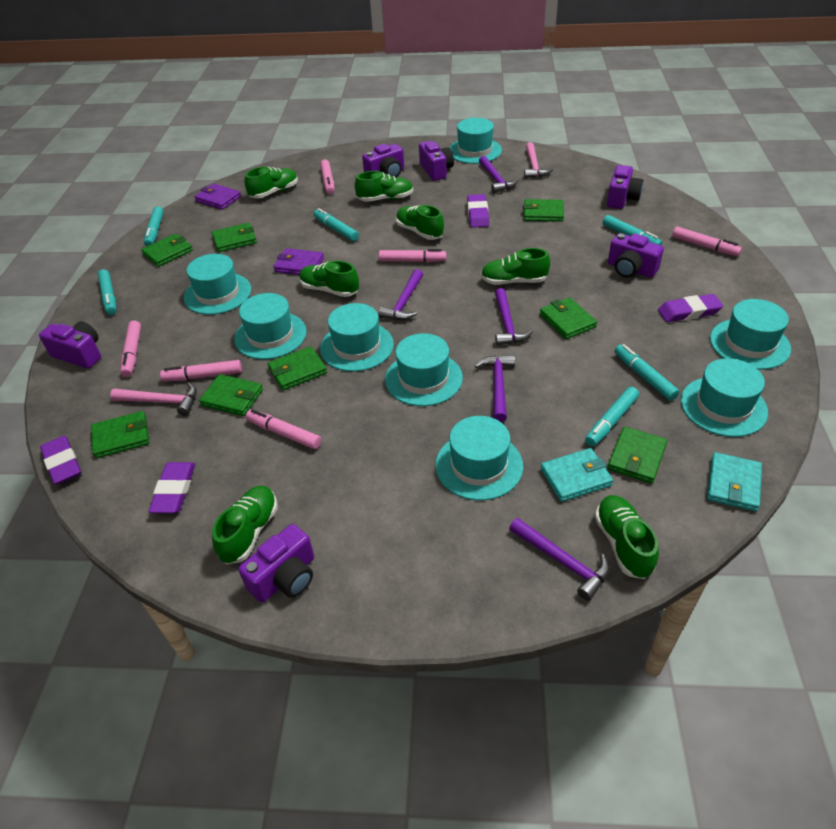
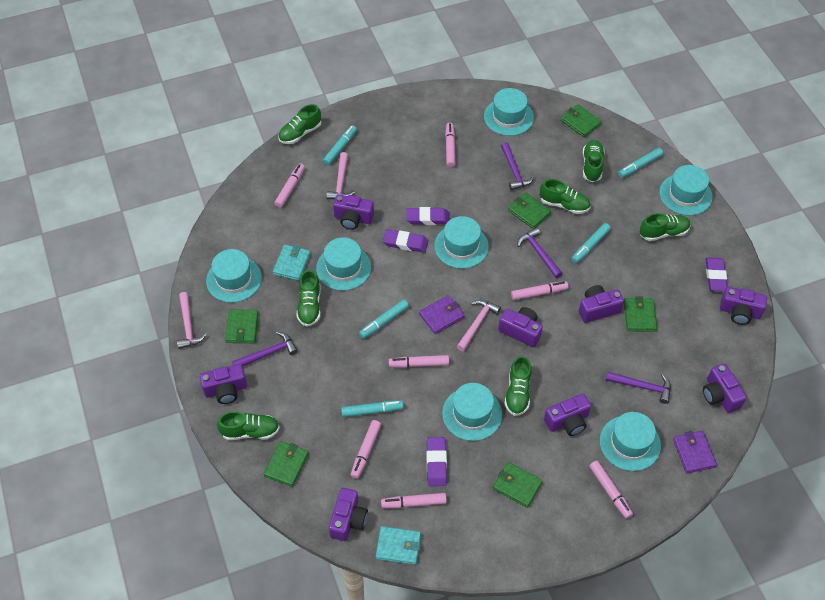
green wallet: 8 -> 6
pink hammer: 2 -> 3
pink marker: 6 -> 7
purple camera: 6 -> 8
purple hammer: 5 -> 4
turquoise hat: 8 -> 7
turquoise marker: 6 -> 5

